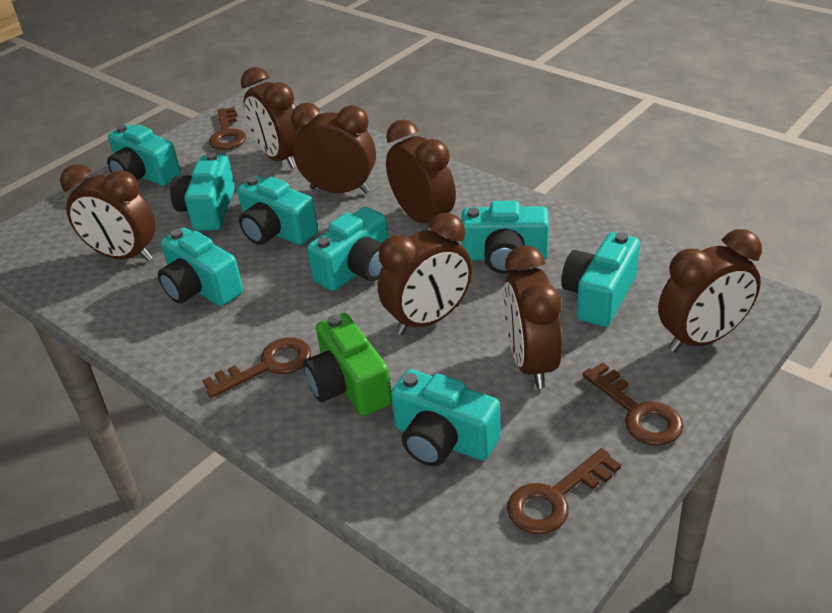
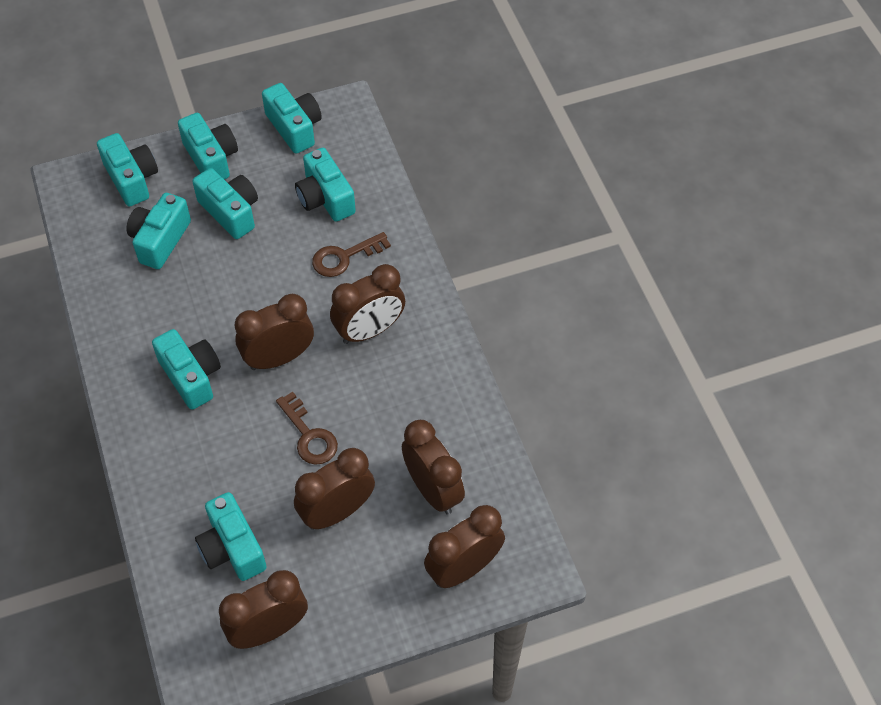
brown clock: 7 -> 6
brown key: 4 -> 2
green camera: 1 -> 0

